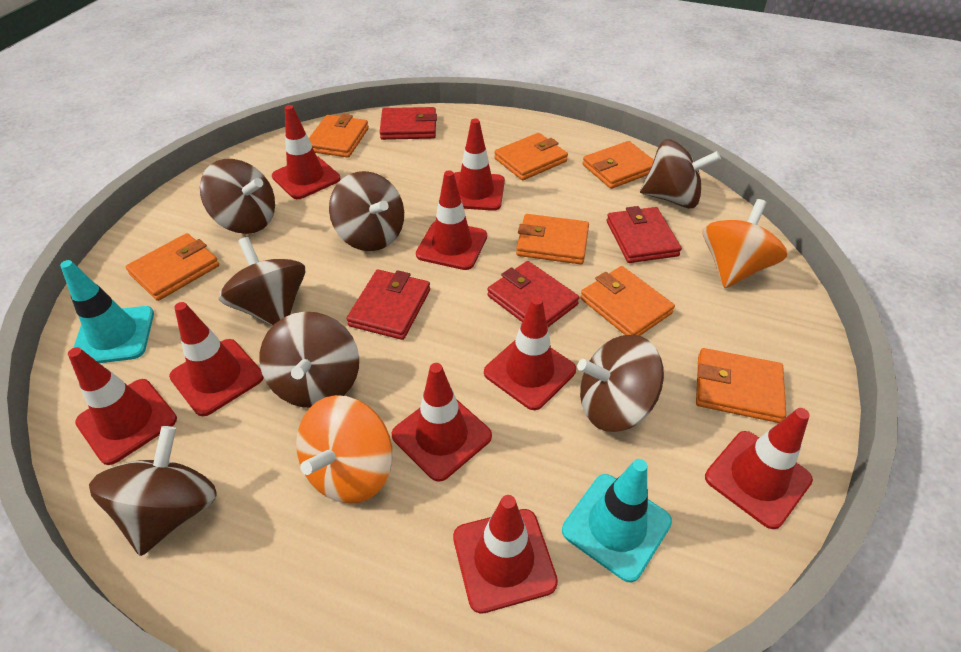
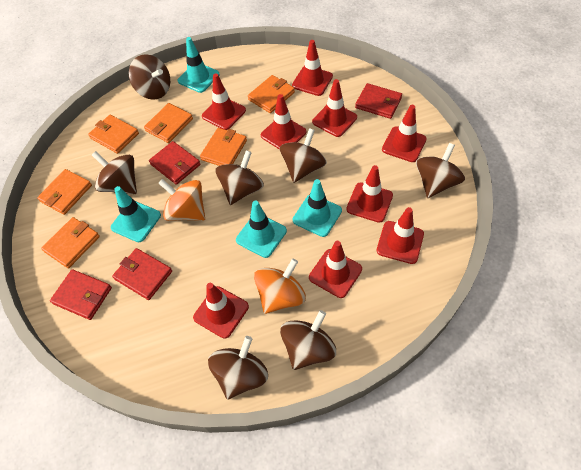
orange wallet: 7 -> 6
turquoise traffic cone: 2 -> 4

